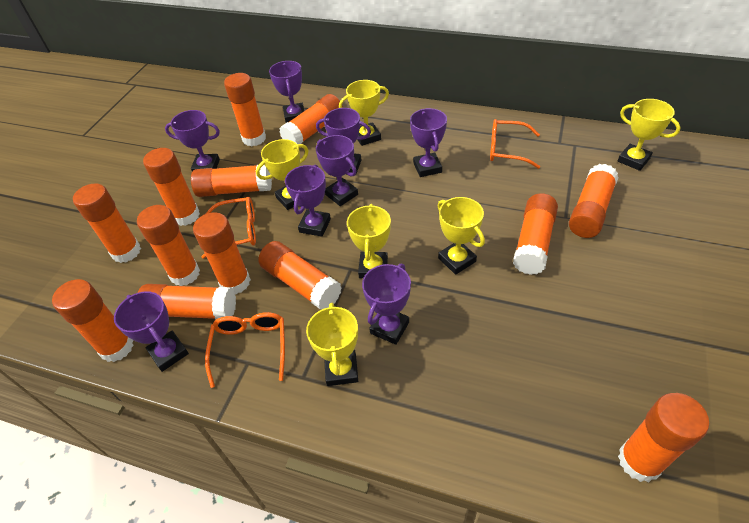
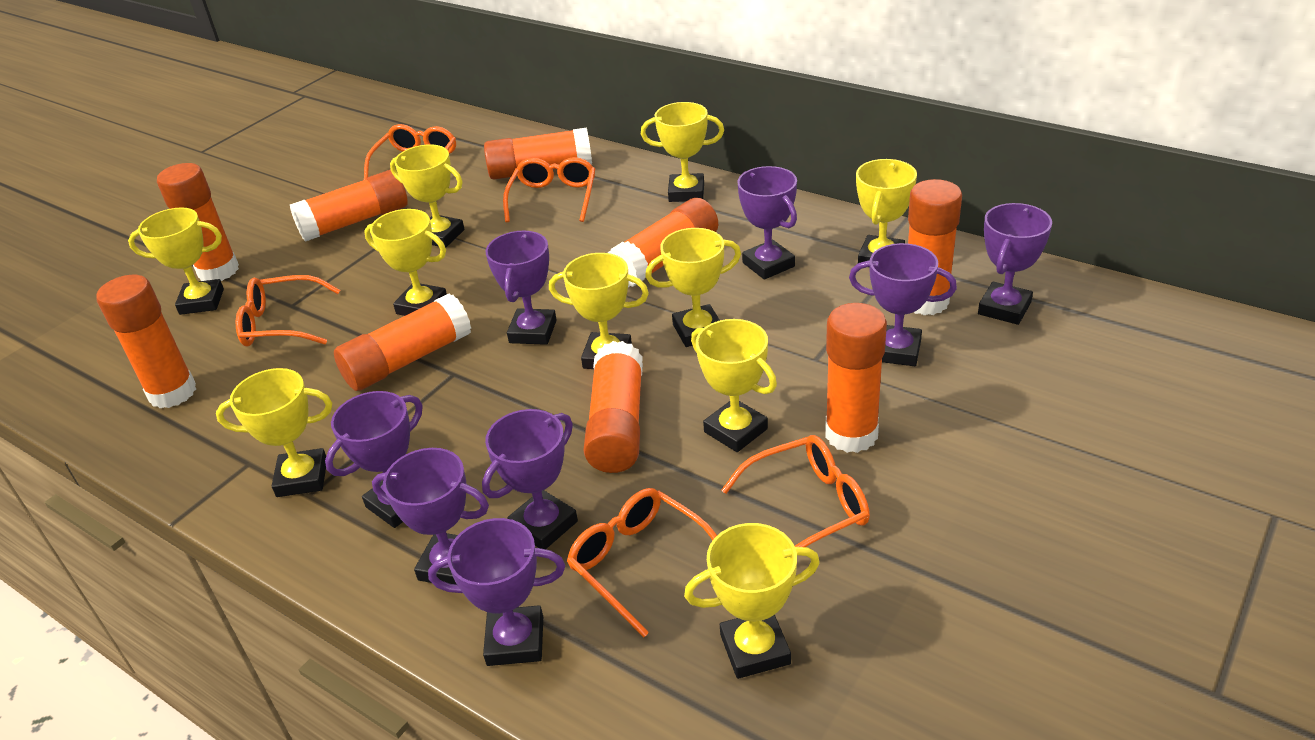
orange glasses: 3 -> 5
orange glue stick: 13 -> 9
yellow trophy: 6 -> 10

